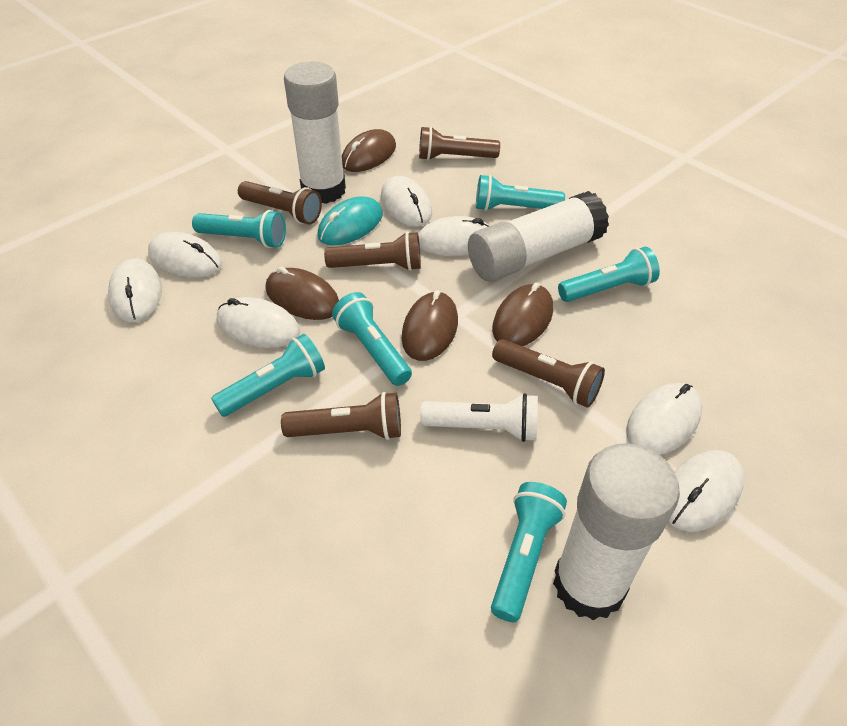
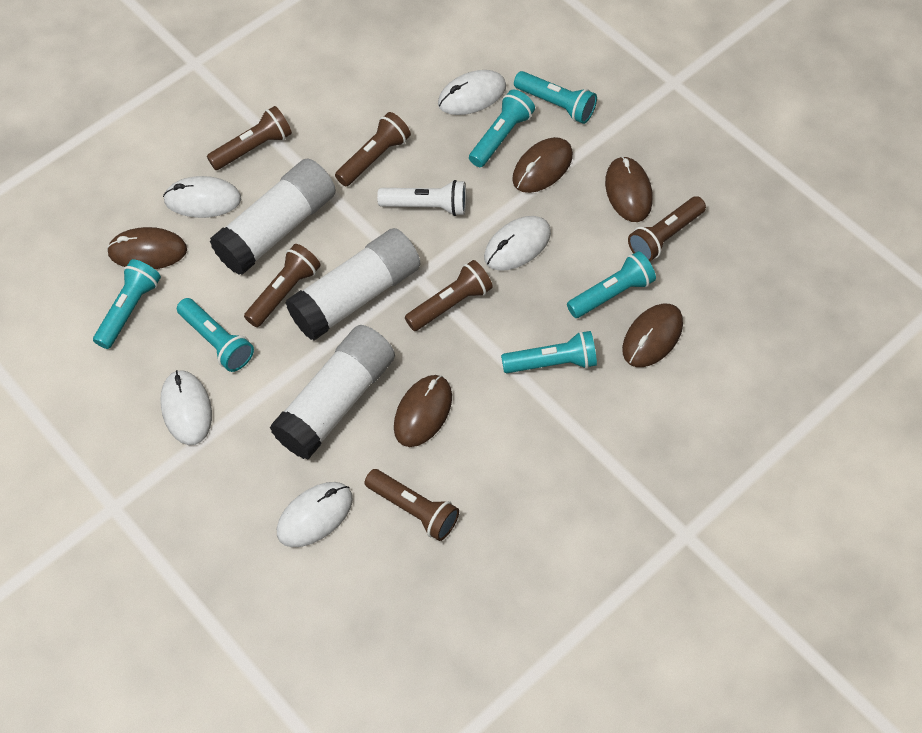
brown flashlight: 5 -> 6
brown mouse: 4 -> 5
turquoise mouse: 1 -> 0
white mouse: 7 -> 5

